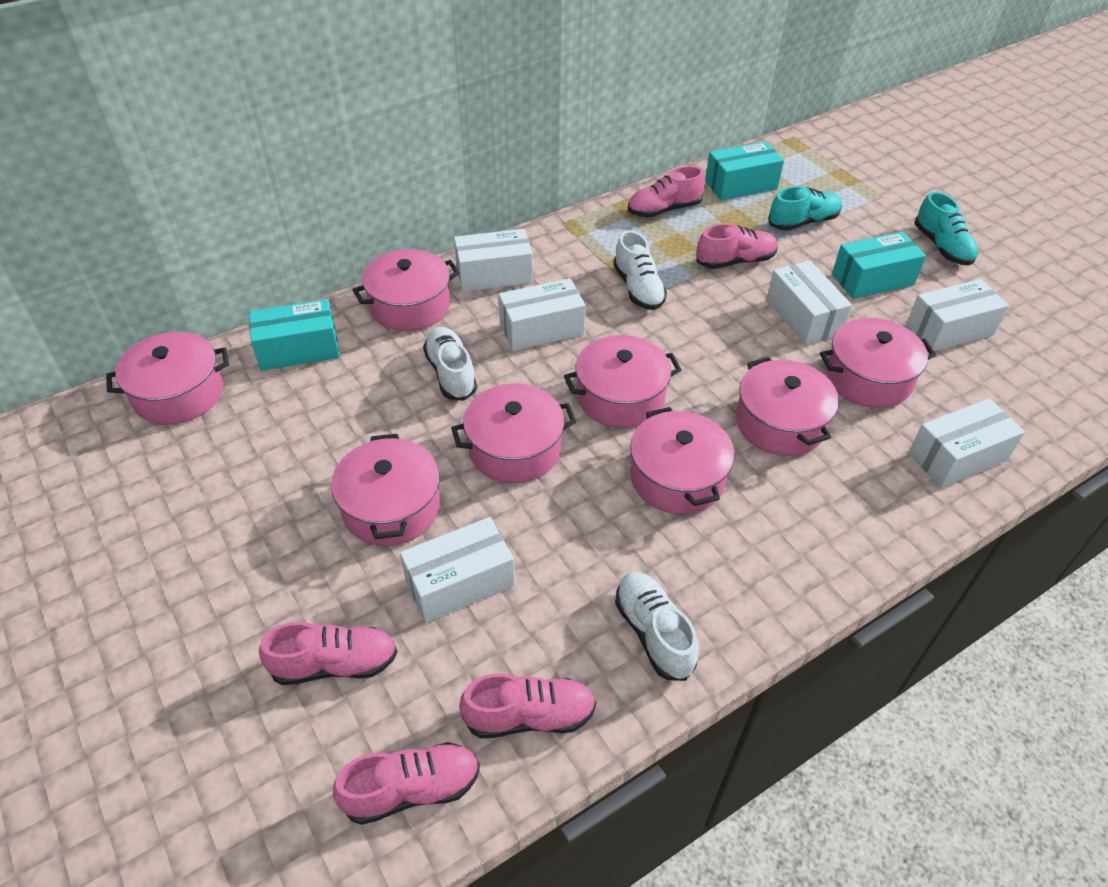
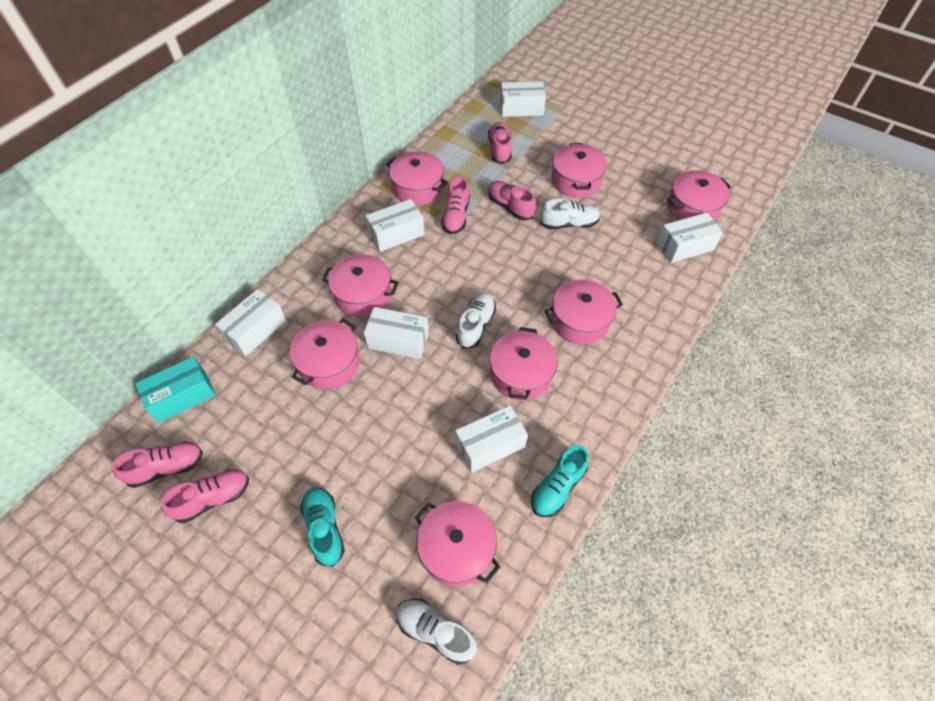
turquoise box: 3 -> 1

